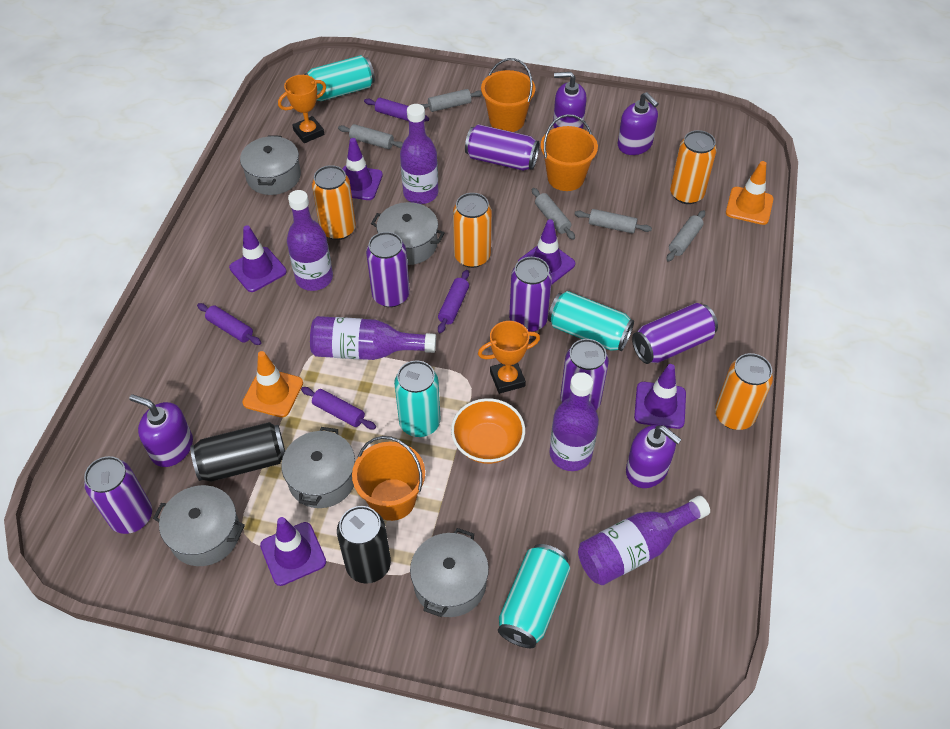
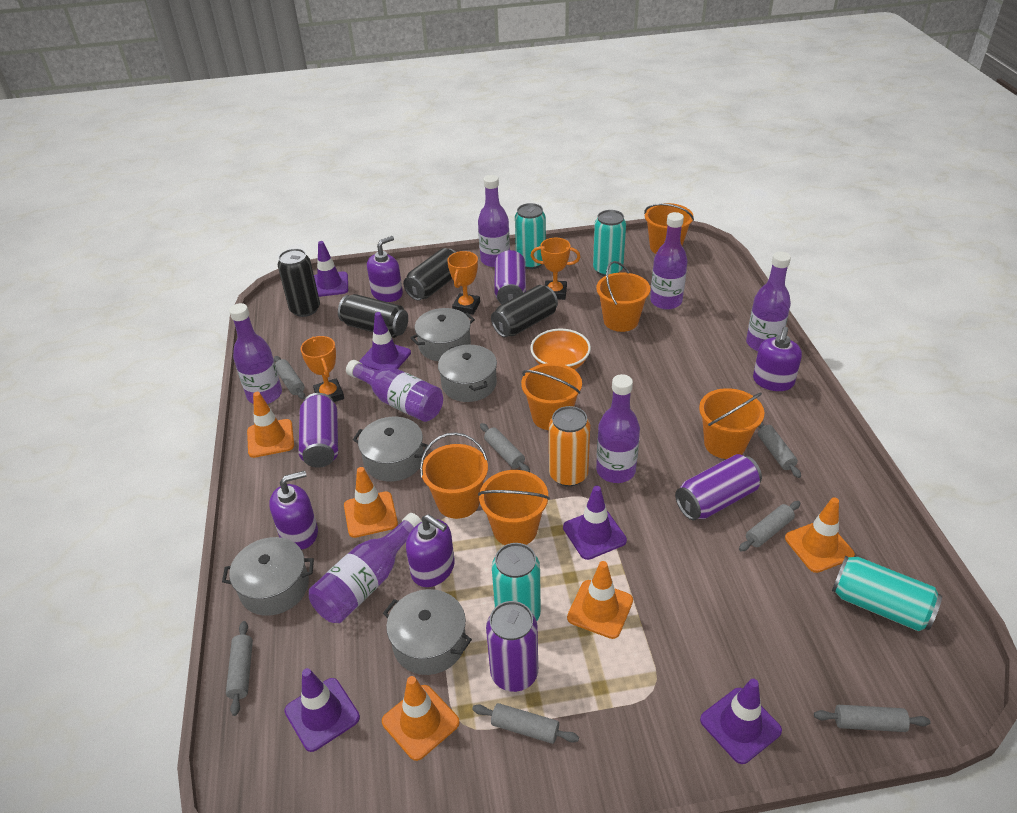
black can: 2 -> 4
grey rolling pin: 5 -> 7
orange bucket: 3 -> 6
orange can: 4 -> 1
orange traffic cone: 2 -> 5
orange trophy: 2 -> 3
purple bottle: 5 -> 7
purple can: 6 -> 4
purple rolling pin: 4 -> 0

